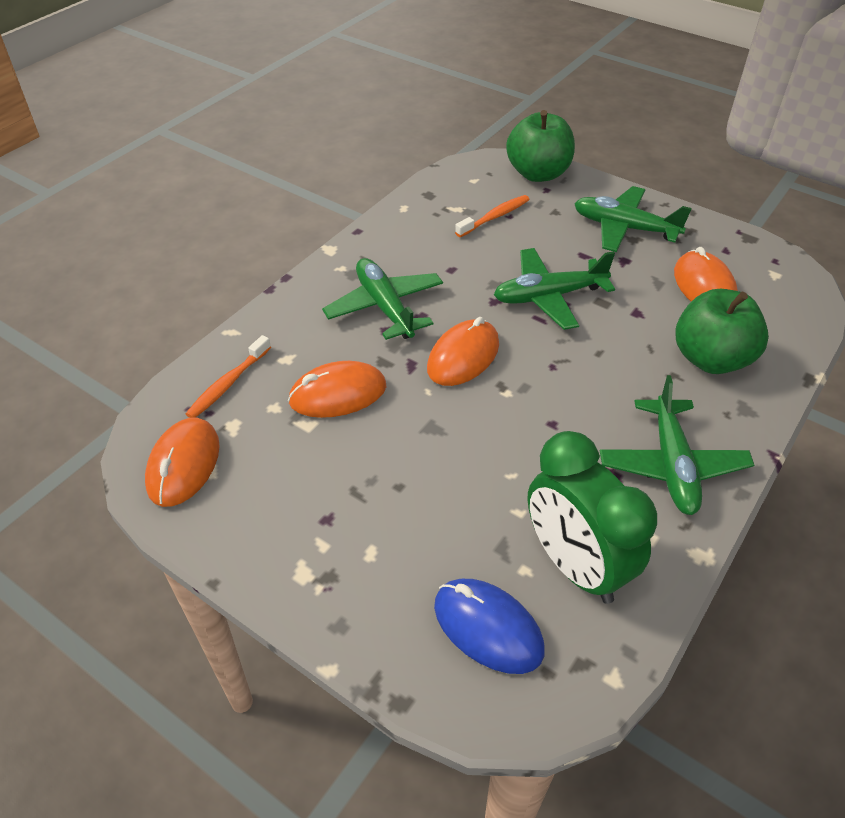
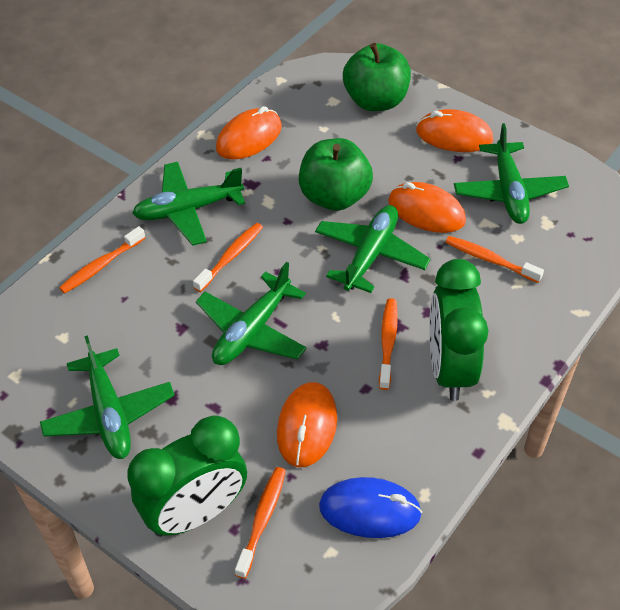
green clock: 1 -> 2
green plane: 4 -> 5
orange toothbrush: 2 -> 5

